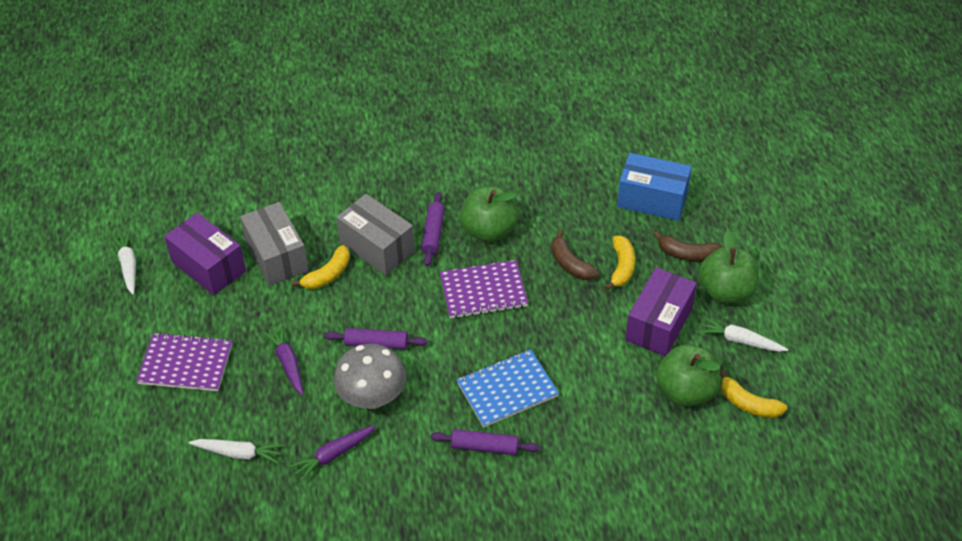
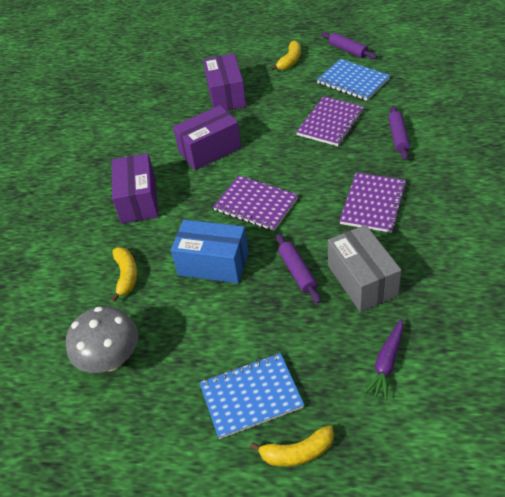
blue notebook: 1 -> 2
brown banana: 2 -> 0
green apple: 3 -> 0
grey box: 2 -> 1
purple box: 2 -> 3
purple carrot: 2 -> 1
purple notebook: 2 -> 3
white carrot: 3 -> 0

